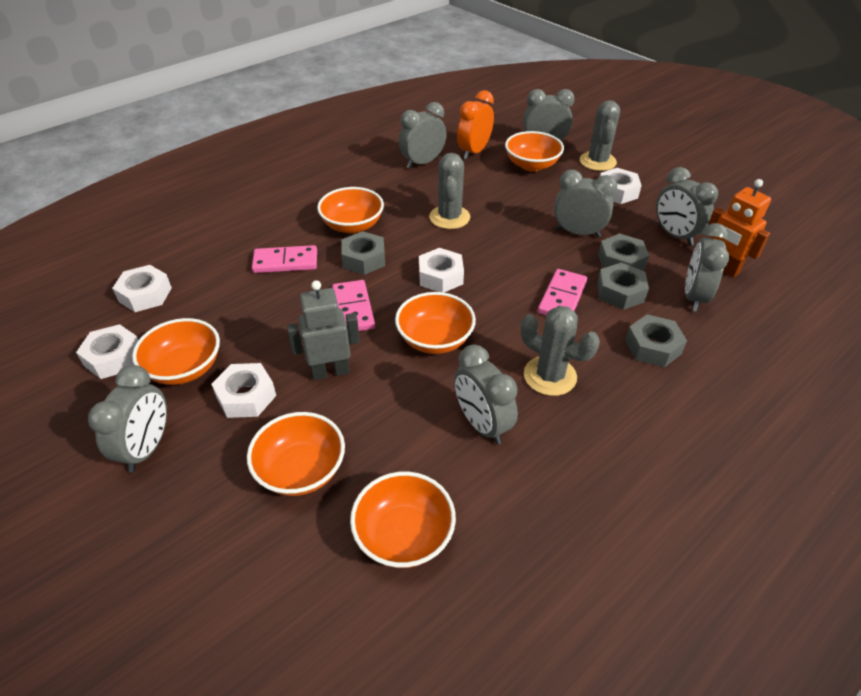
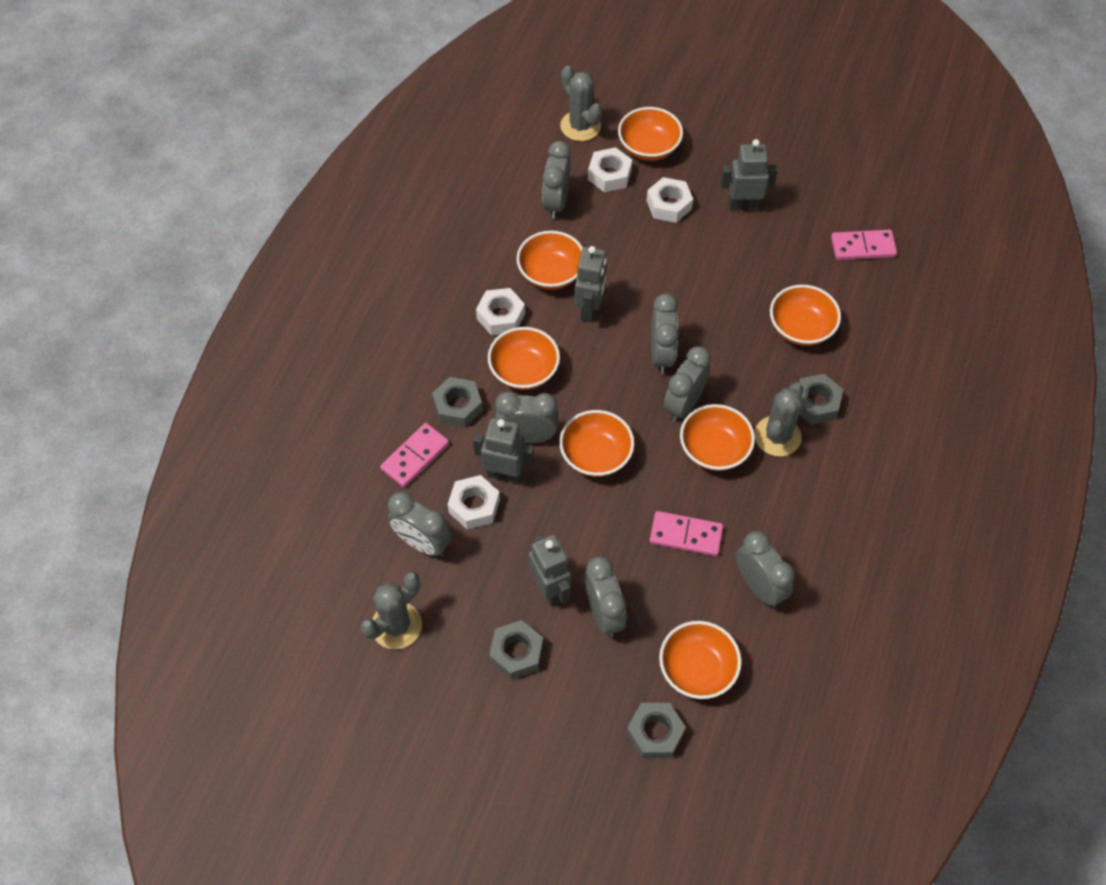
grey robot: 1 -> 4
orange bowl: 6 -> 7
orange clock: 1 -> 0
orange robot: 1 -> 0
white nut: 5 -> 4

